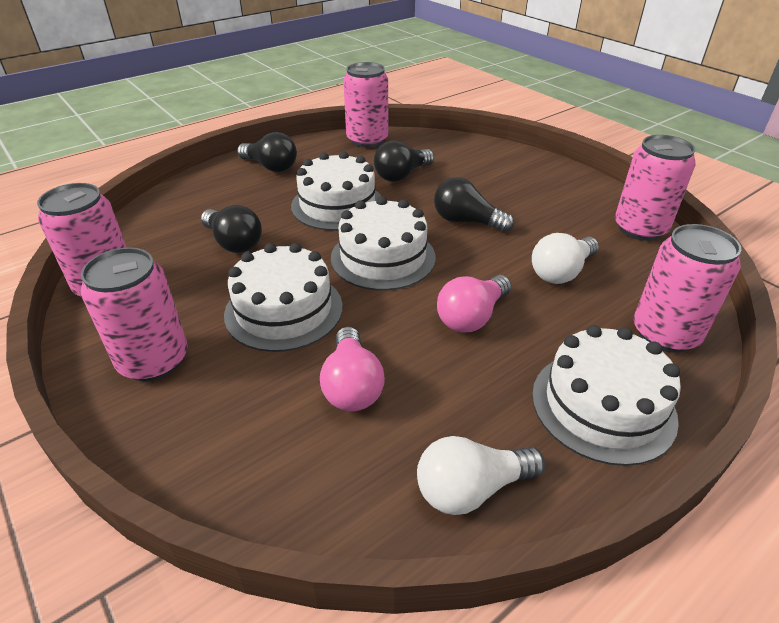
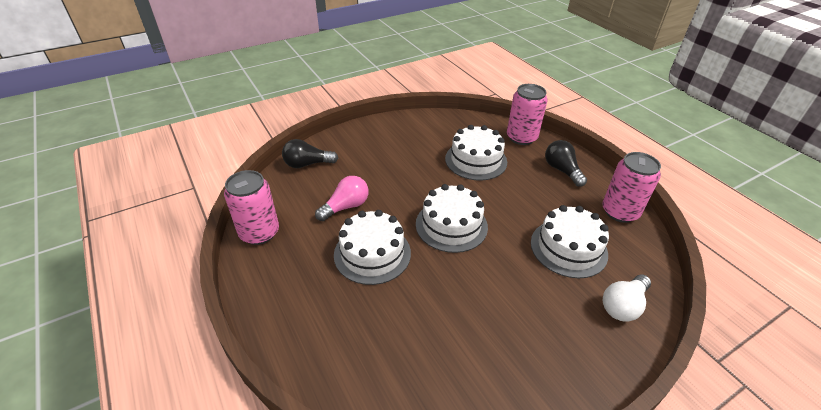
black light bulb: 4 -> 2
pink can: 5 -> 3
pink light bulb: 2 -> 1
white light bulb: 2 -> 1

